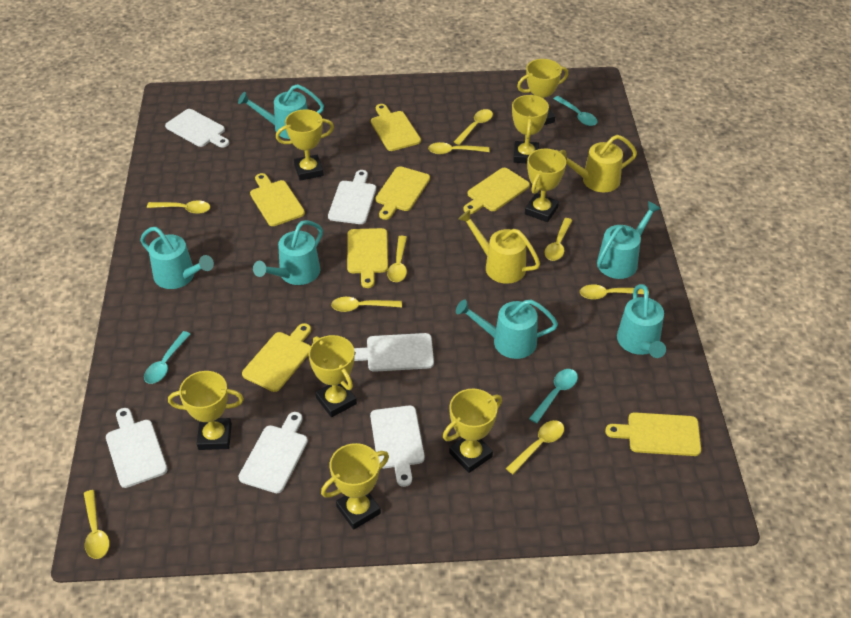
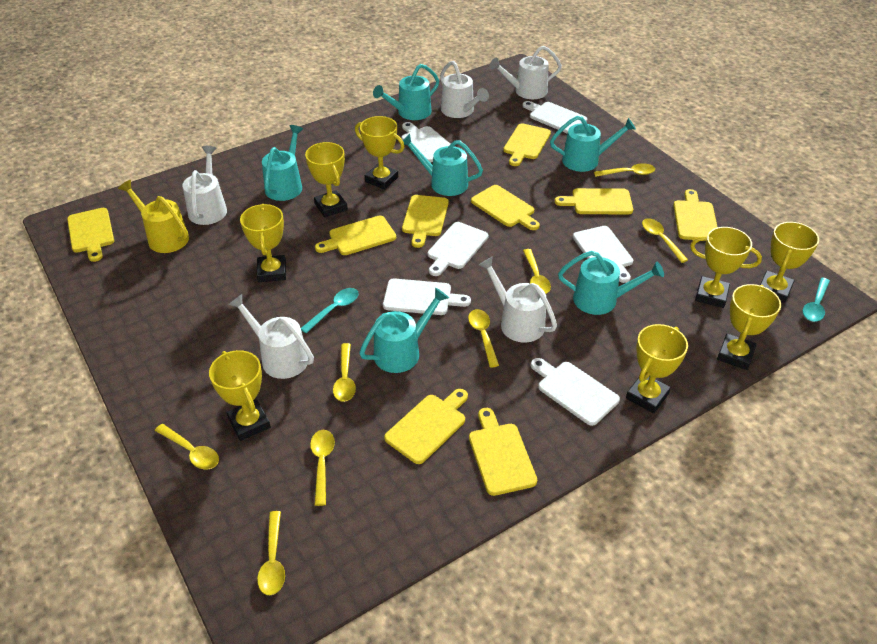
turquoise spoon: 3 -> 2
white watering can: 0 -> 5
yellow cutting board: 7 -> 9
yellow spoon: 9 -> 8
yellow watering can: 2 -> 1

